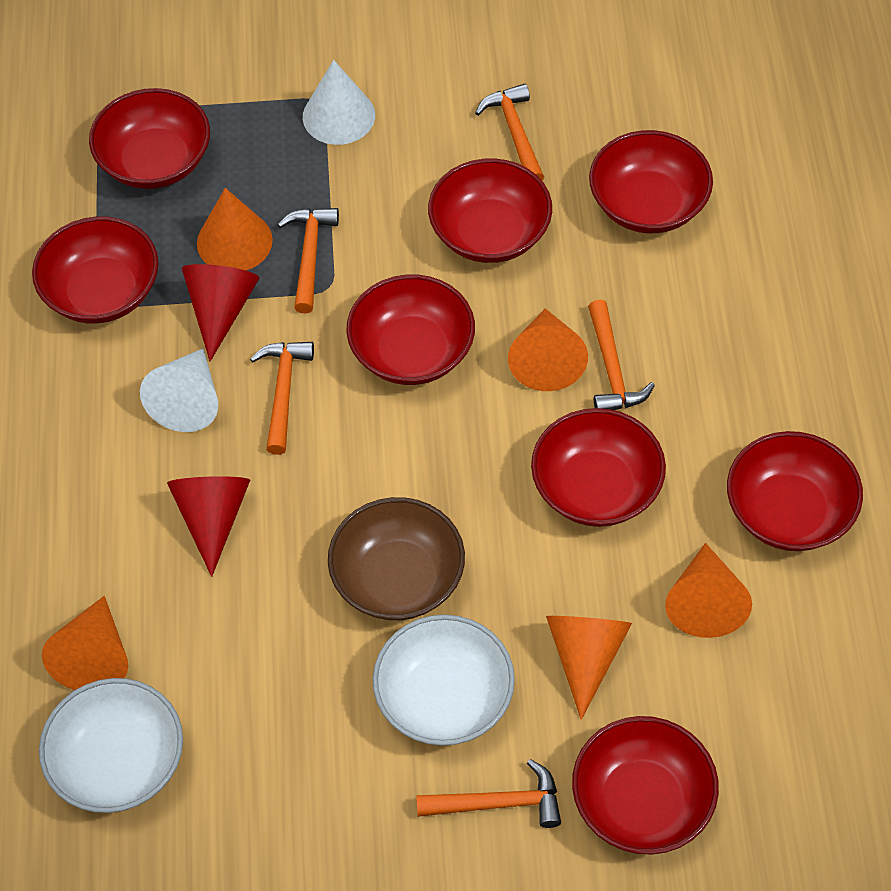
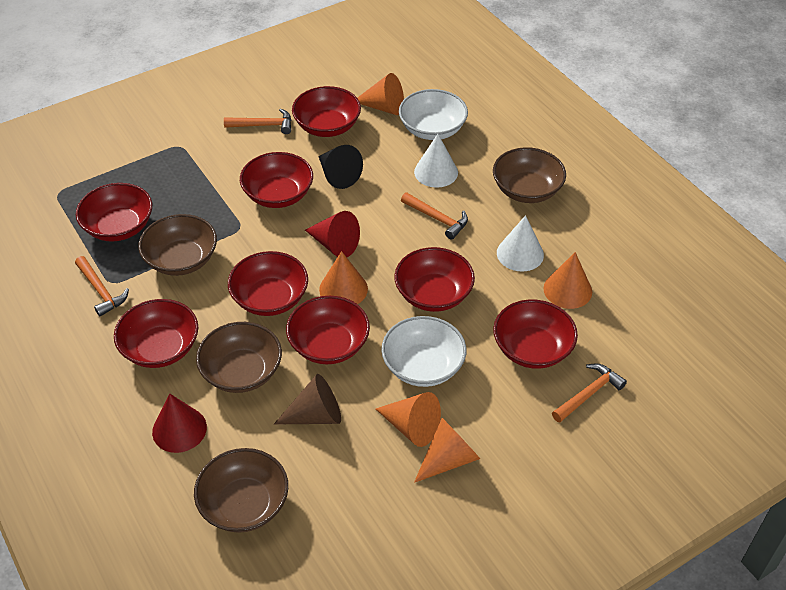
black cone: 0 -> 1
brown bowl: 1 -> 4
brown cone: 0 -> 1
orange hammer: 5 -> 4

